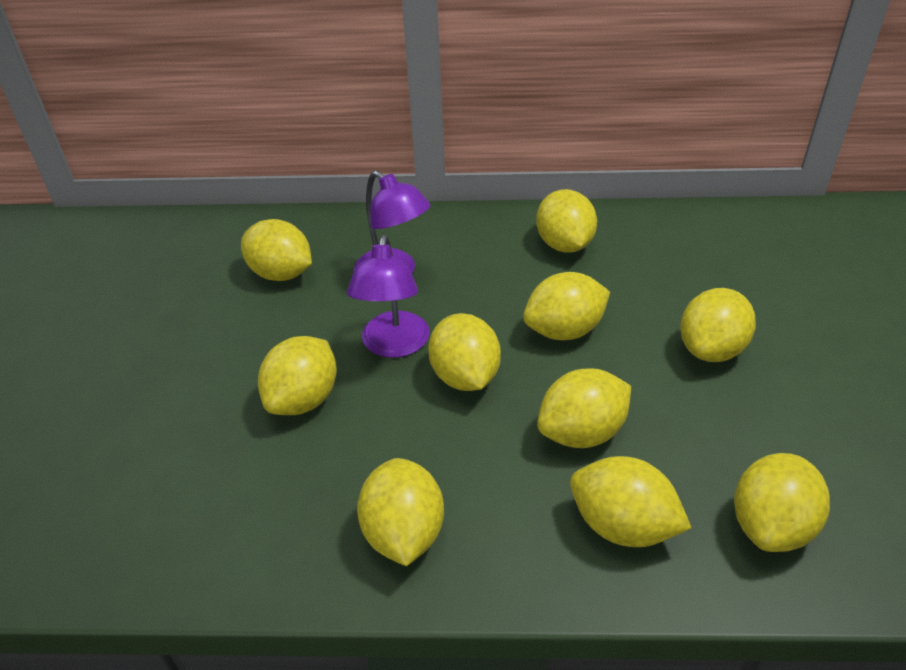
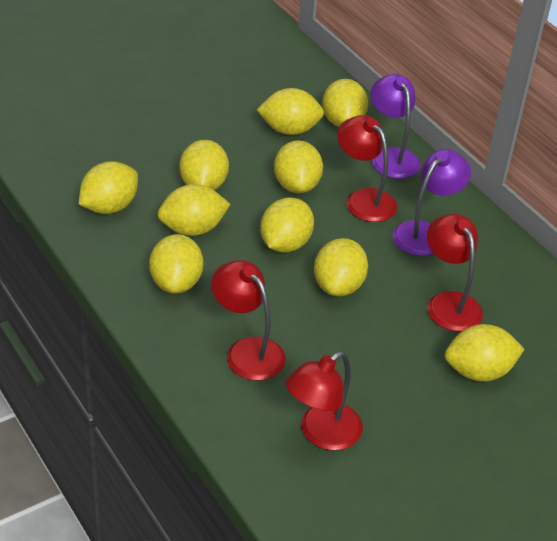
red lamp: 0 -> 4

